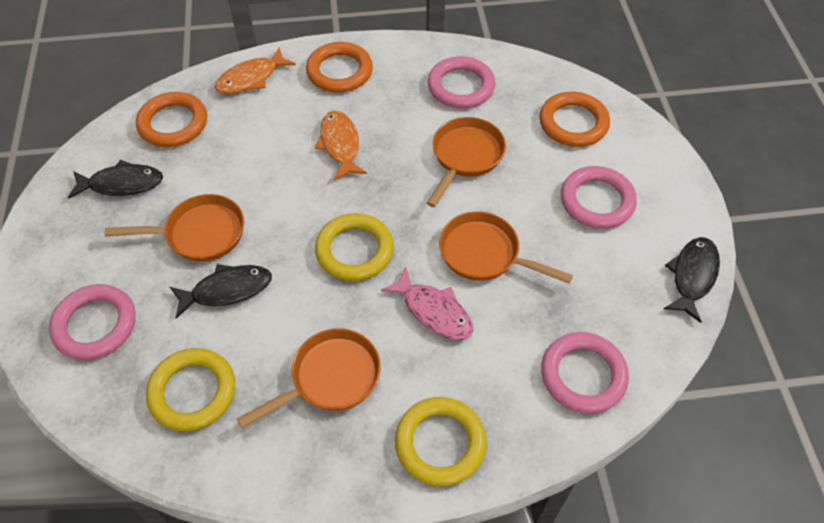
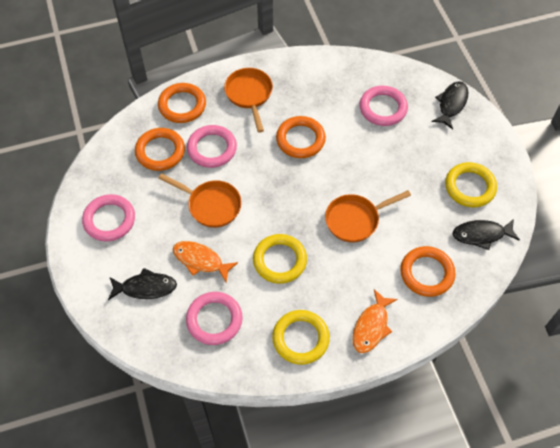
orange pan: 4 -> 3
orange ring: 3 -> 4
pink fish: 1 -> 0

